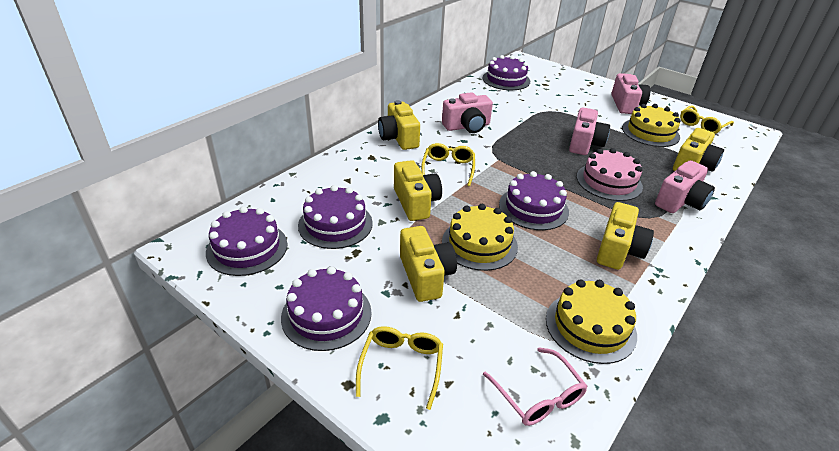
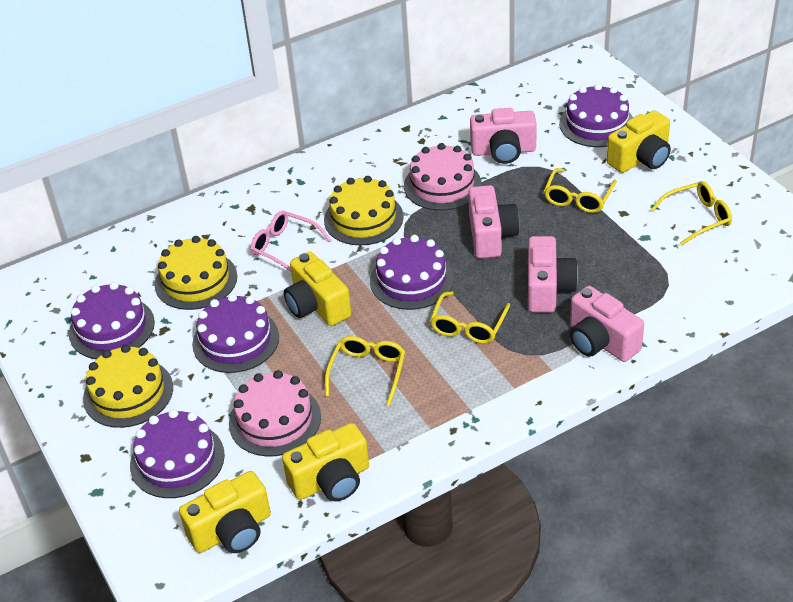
pink cake: 1 -> 2
yellow camera: 5 -> 4
yellow glasses: 3 -> 4

